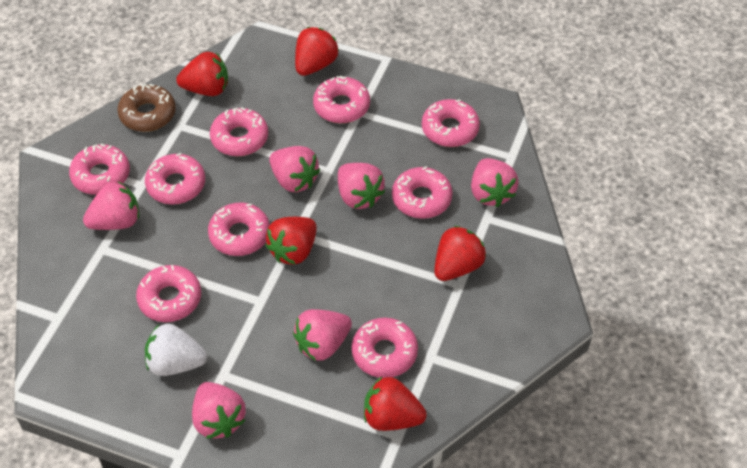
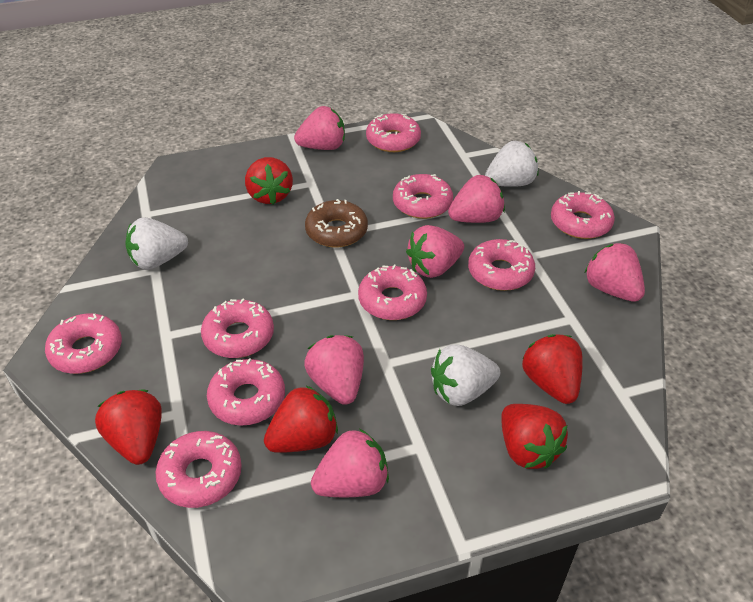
white strawberry: 1 -> 3

